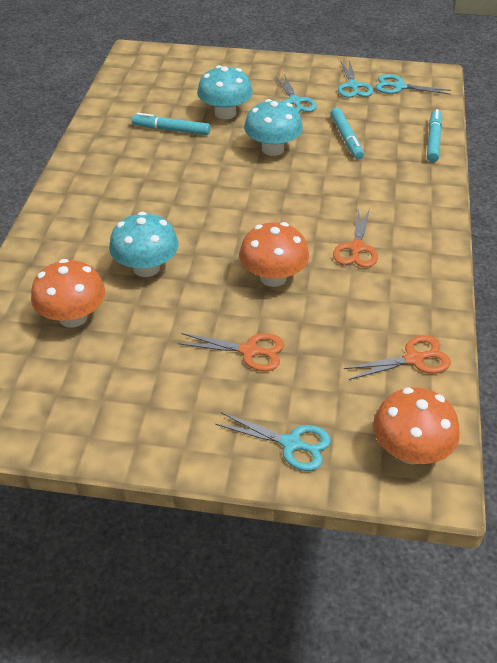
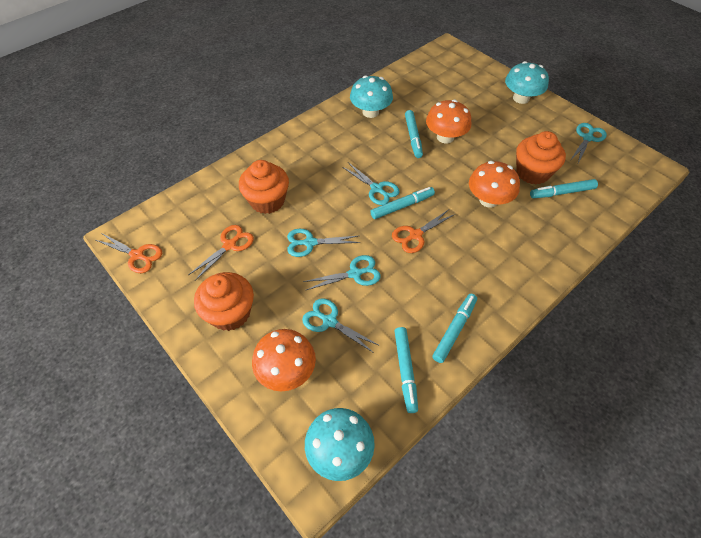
orange cupcake: 0 -> 3
turquoise marker: 3 -> 5
turquoise scissors: 4 -> 5

